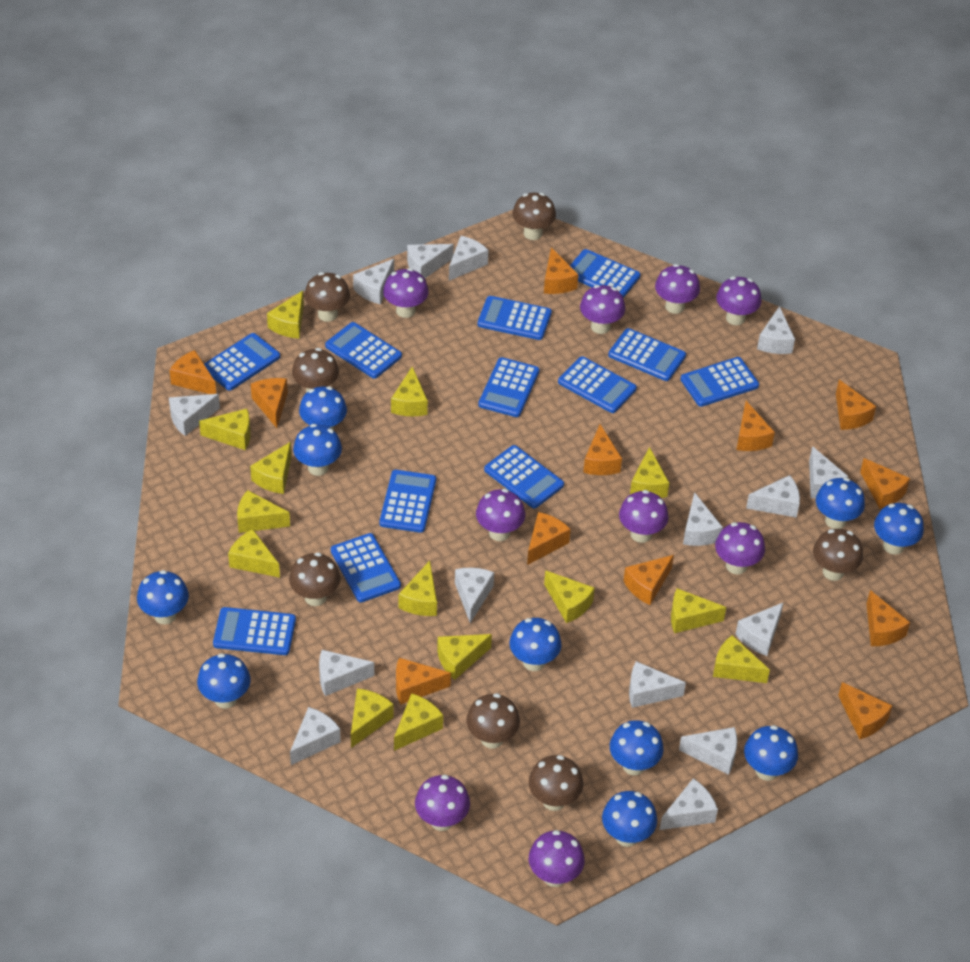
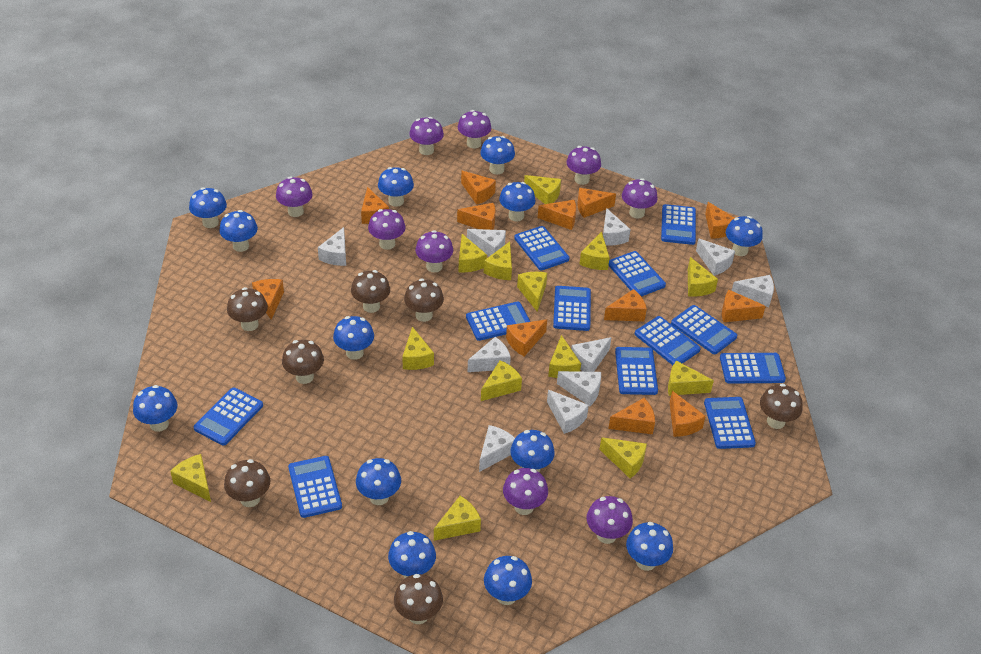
blue mushroom: 10 -> 13
white cheese: 15 -> 10
yellow cheese: 14 -> 13

